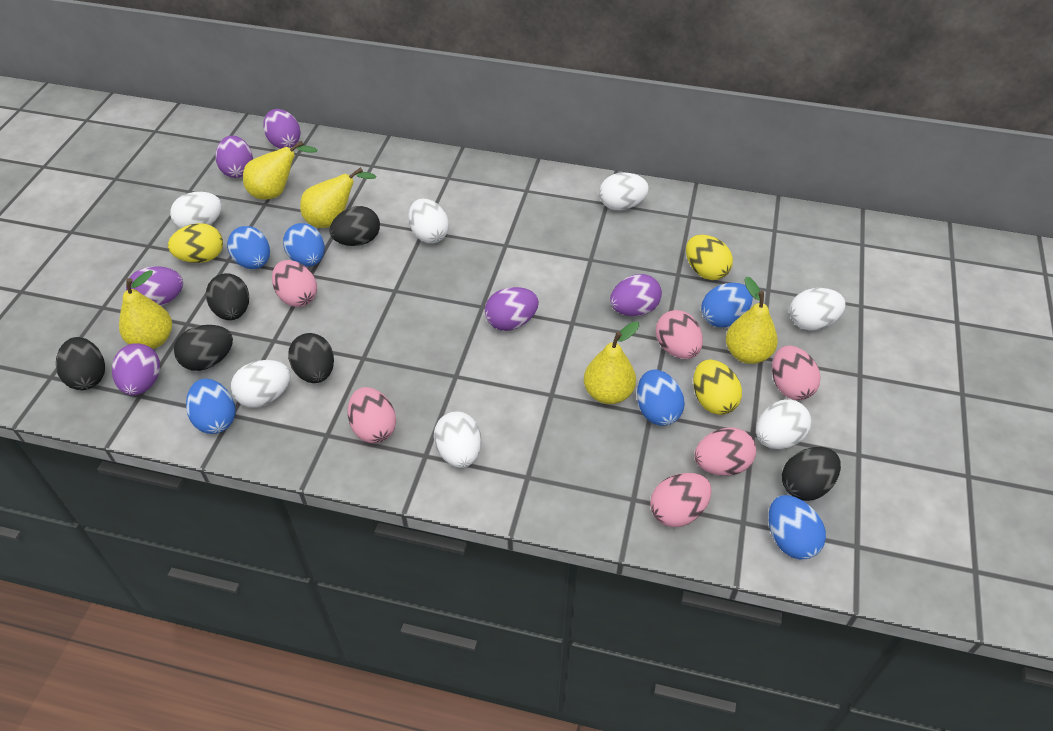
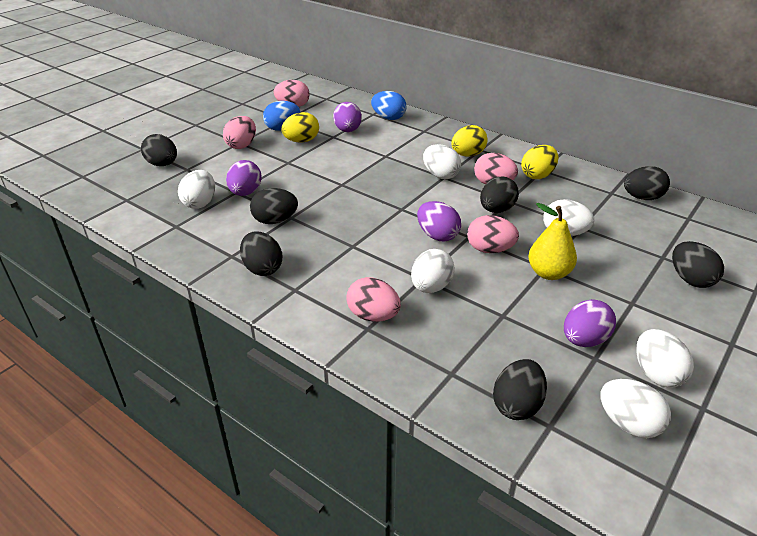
black egg: 6 -> 7
blue egg: 6 -> 2
pink egg: 6 -> 5
purple egg: 6 -> 4
white egg: 7 -> 6
yellow pear: 5 -> 1

